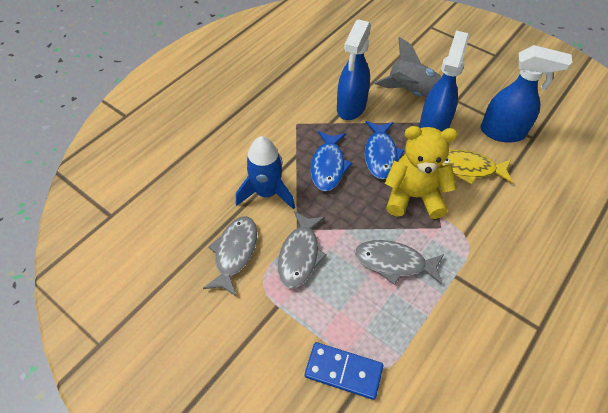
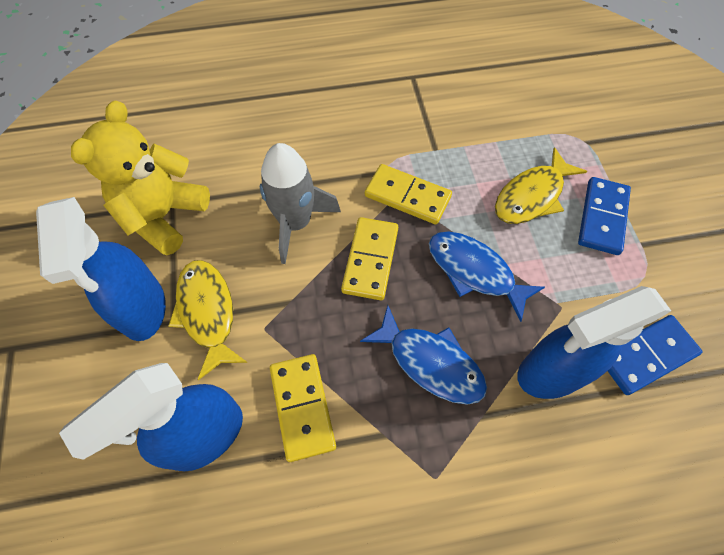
blue domino: 1 -> 2
blue rocket: 1 -> 0
grey fish: 3 -> 0
yellow domino: 0 -> 3
yellow fish: 1 -> 2

